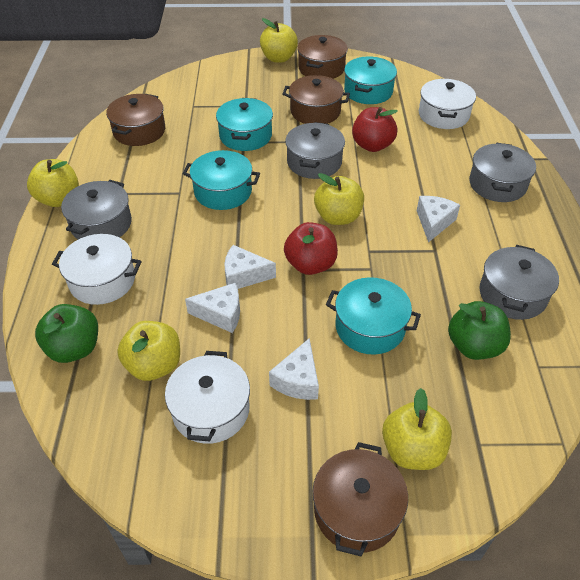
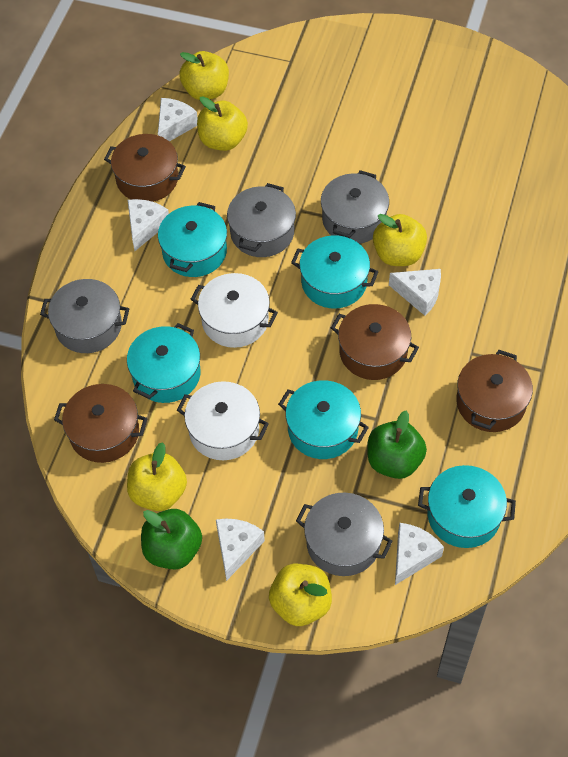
red apple: 2 -> 0
turquoise pot: 4 -> 5
white cheese: 4 -> 5
white pot: 3 -> 2

